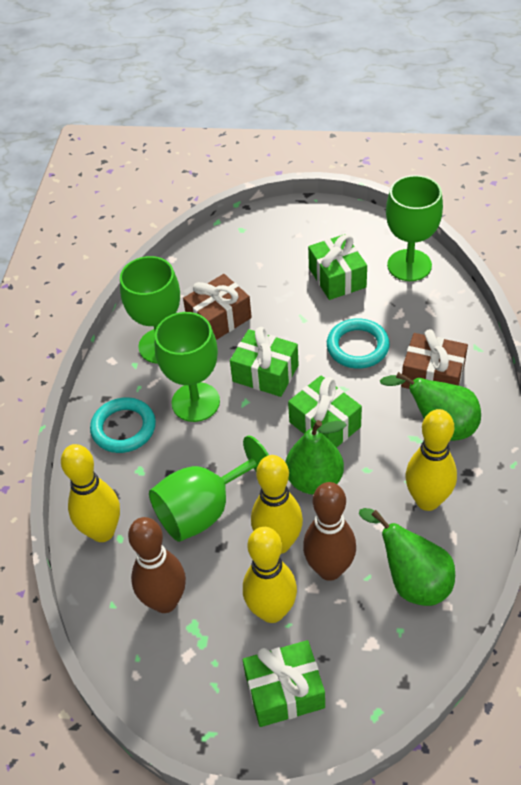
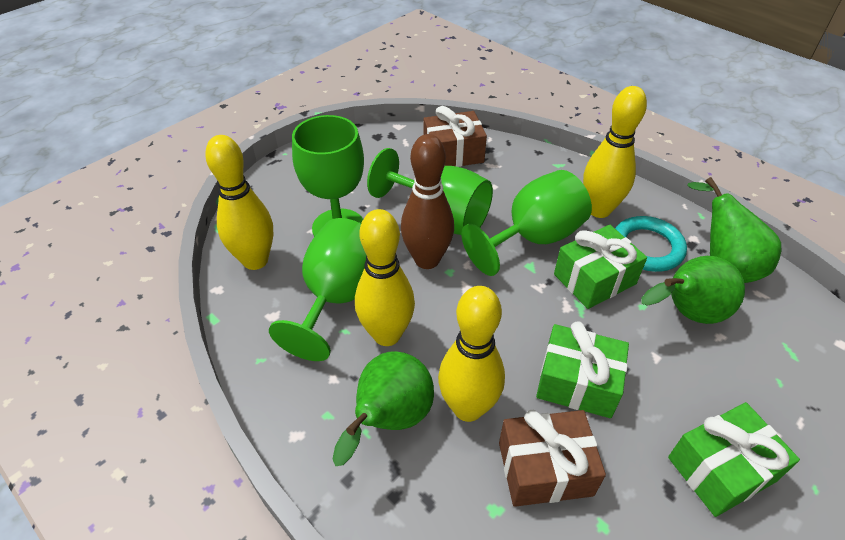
brown bowling pin: 2 -> 1
green gift: 4 -> 3
turquoise ring: 2 -> 1

